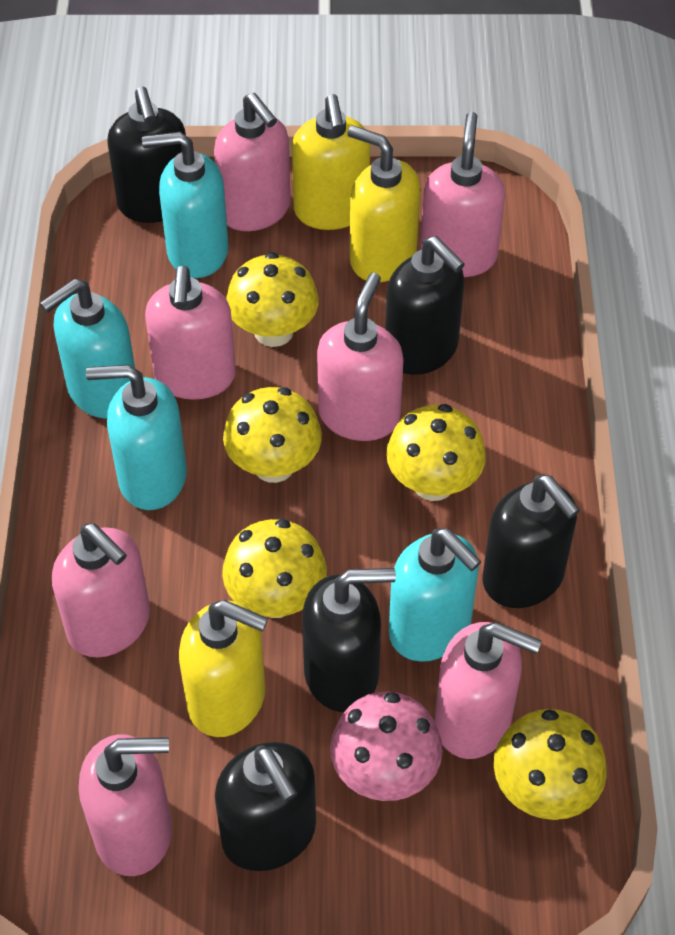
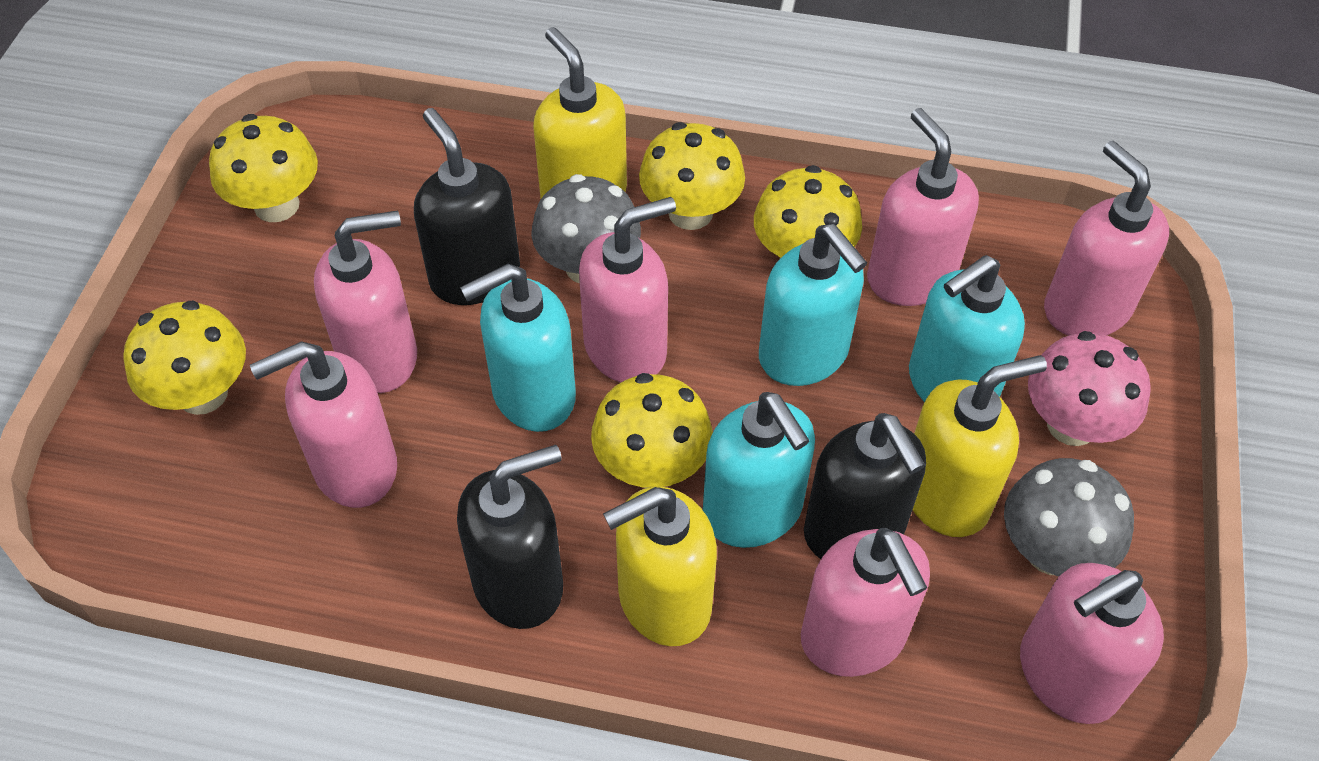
black soap dispenser: 5 -> 3
grey mushroom: 0 -> 2

